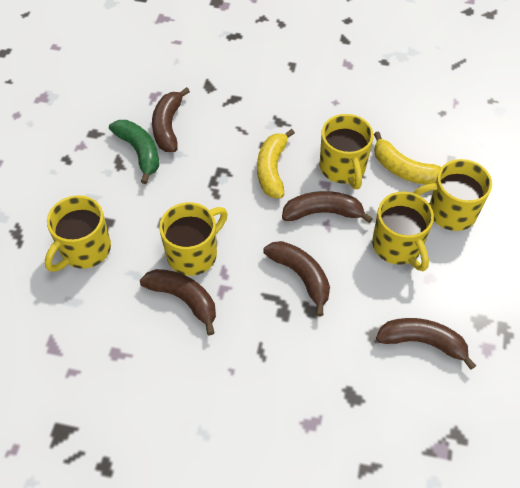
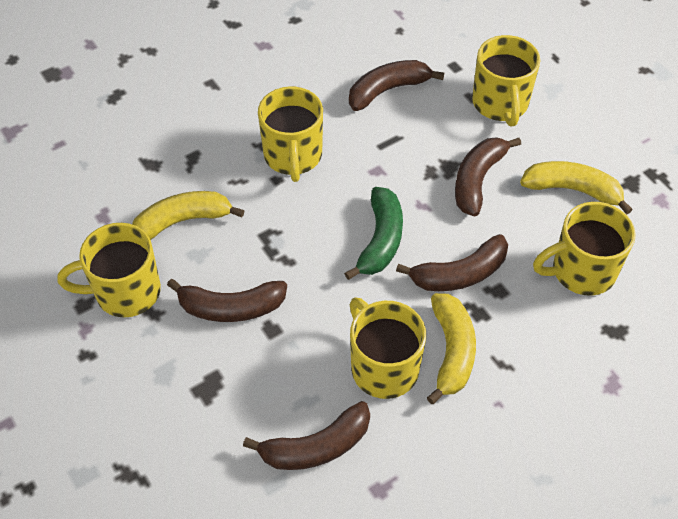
yellow banana: 2 -> 3

